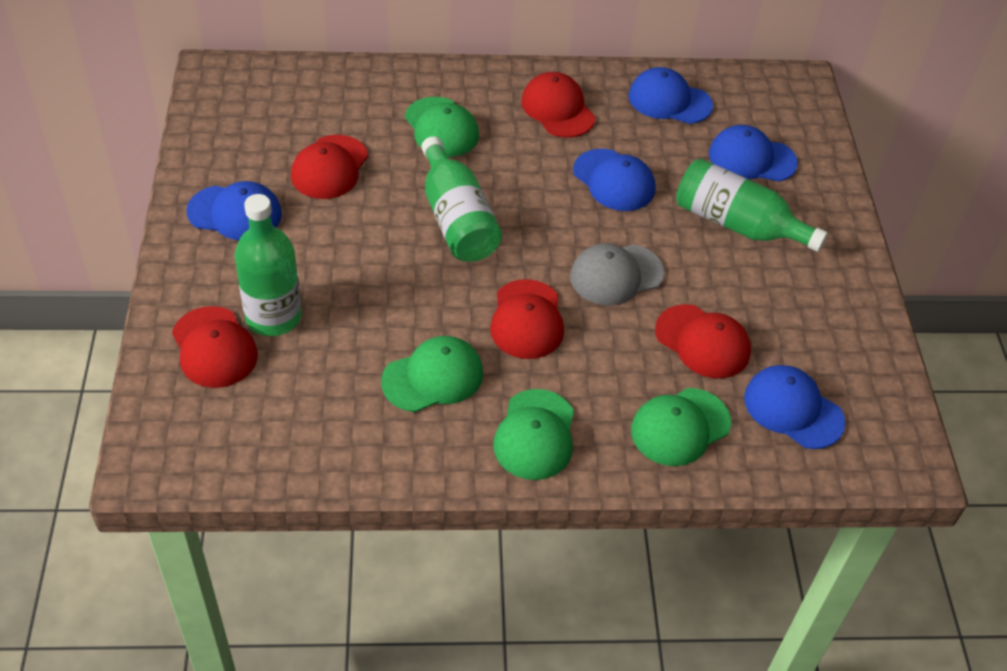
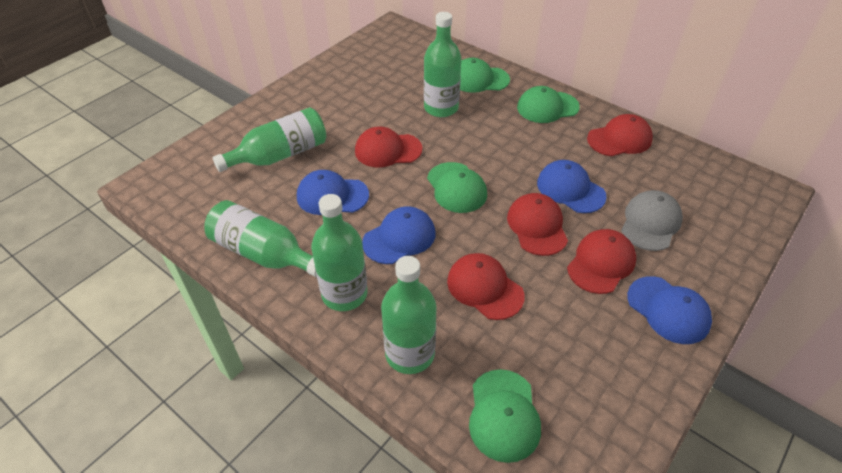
blue cap: 5 -> 4
green bottle: 3 -> 5

